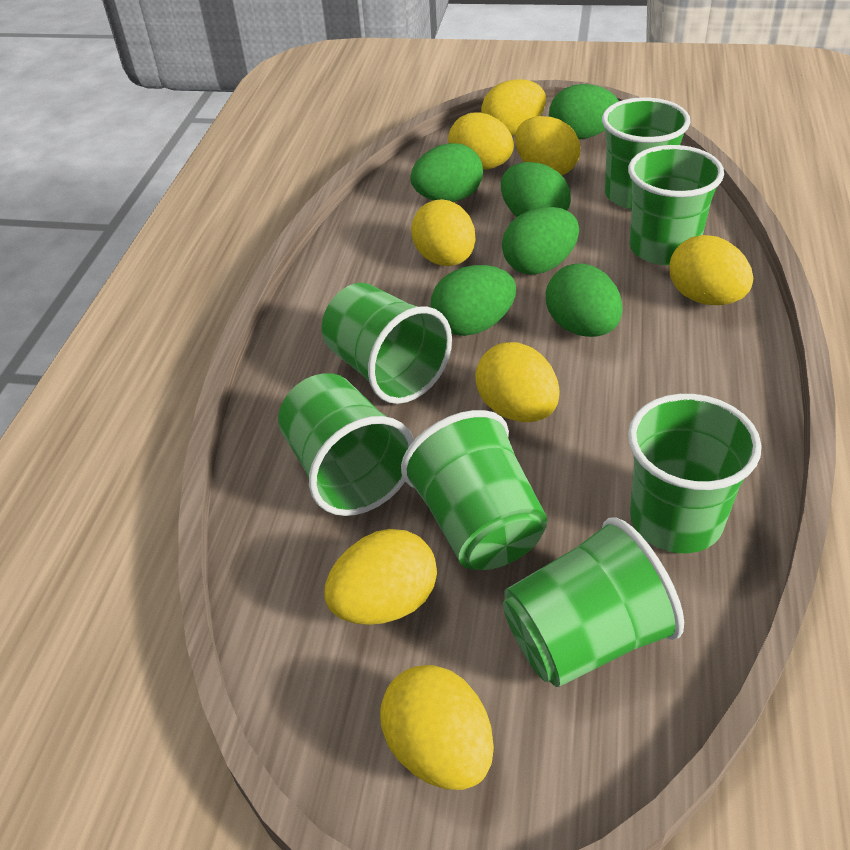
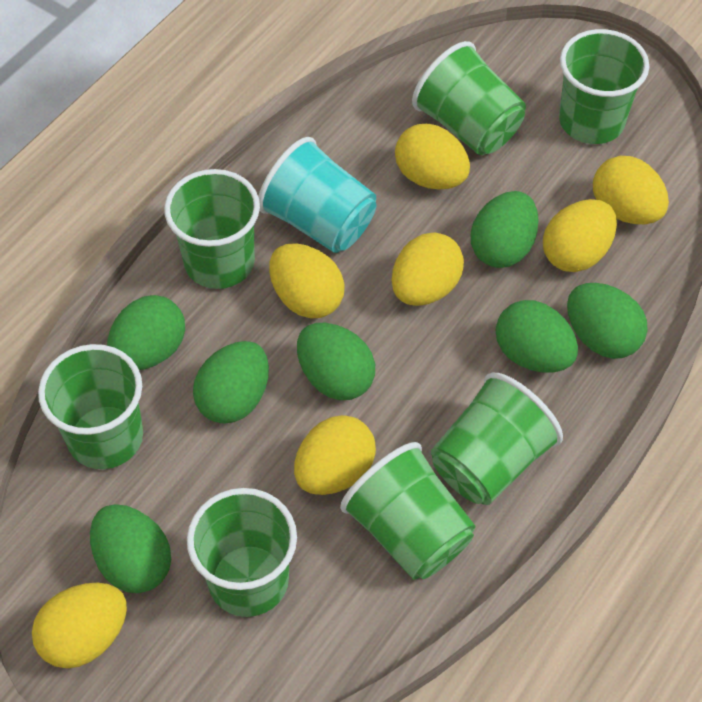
green egg: 6 -> 7
turquoise cup: 0 -> 1
yellow egg: 8 -> 7

